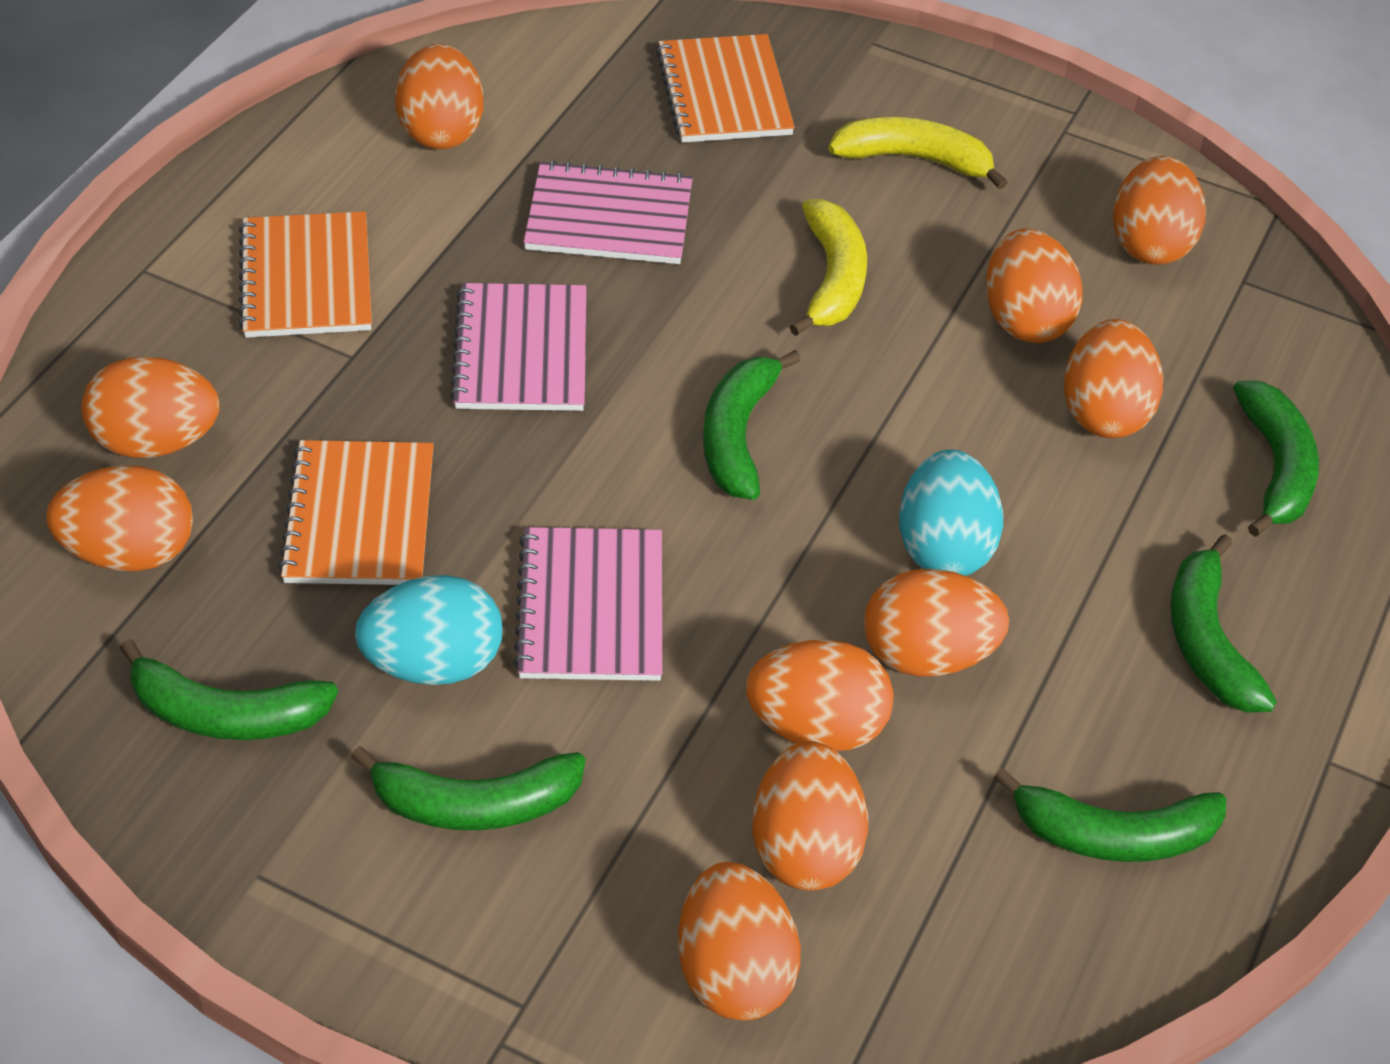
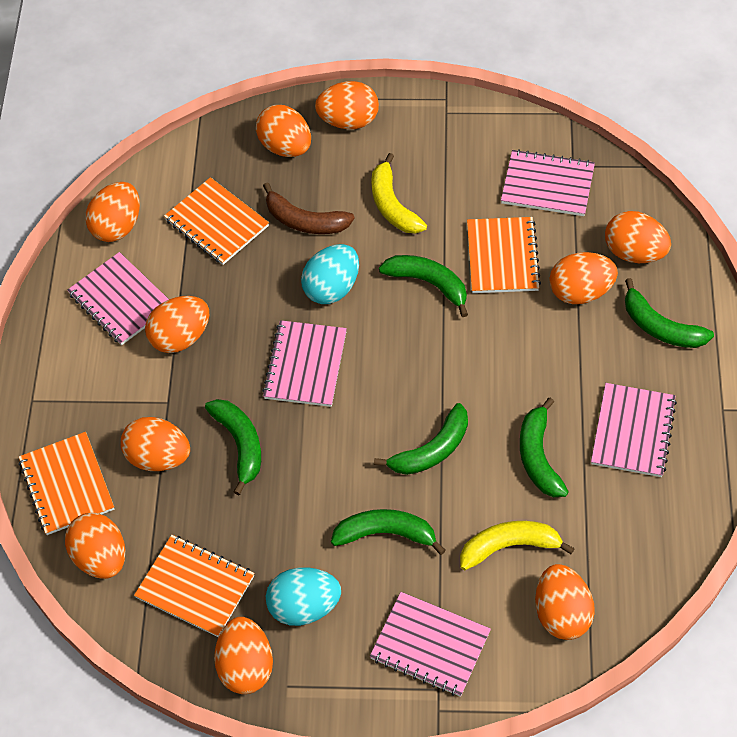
brown banana: 0 -> 1
orange notebook: 3 -> 4
pink notebook: 3 -> 5

